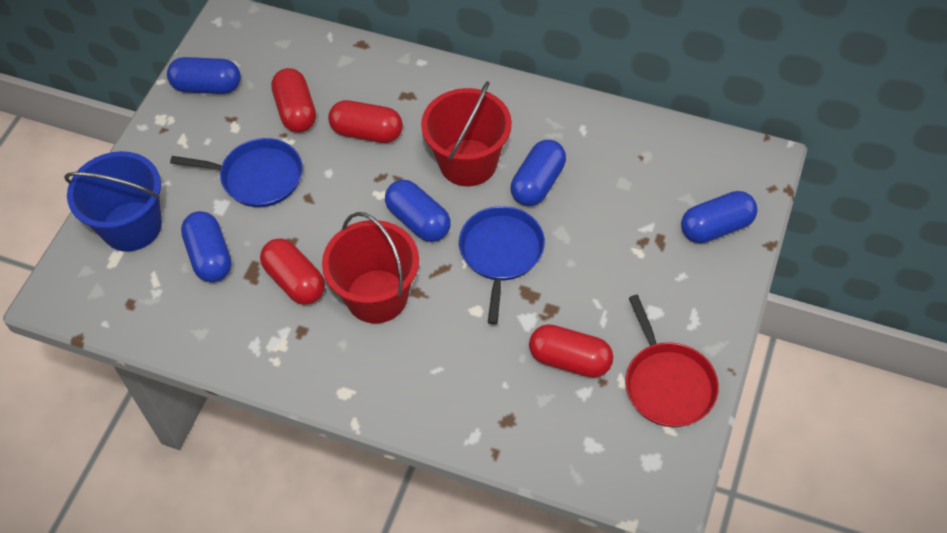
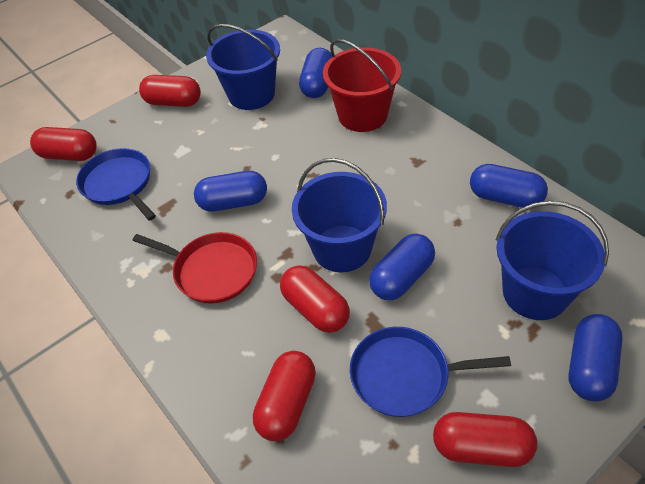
blue bucket: 1 -> 3
red bucket: 2 -> 1
red capsule: 4 -> 5

